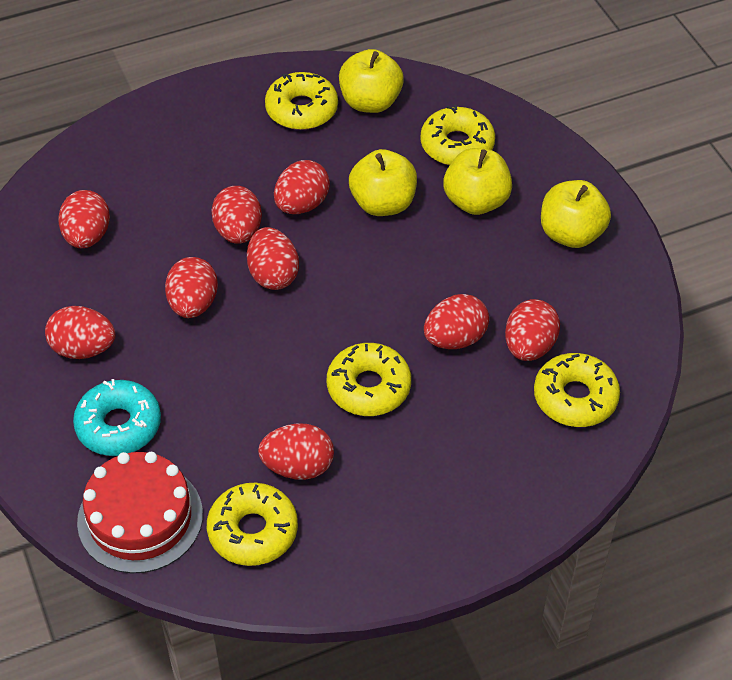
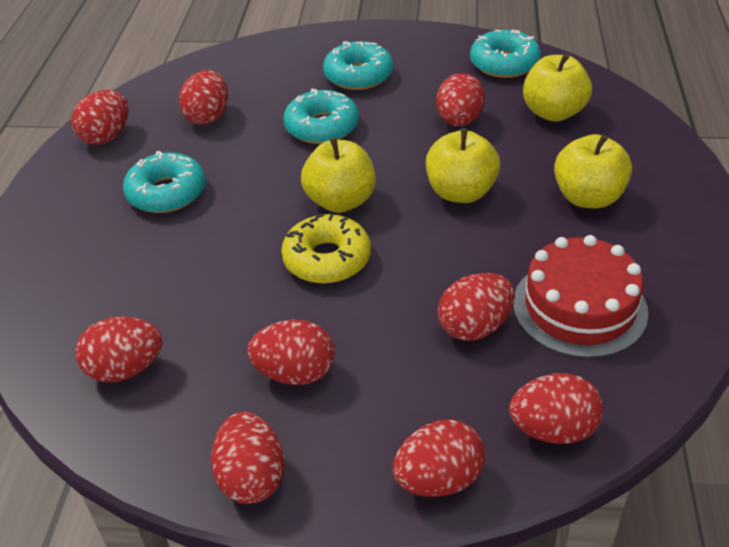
turquoise donut: 1 -> 4
yellow donut: 5 -> 1

